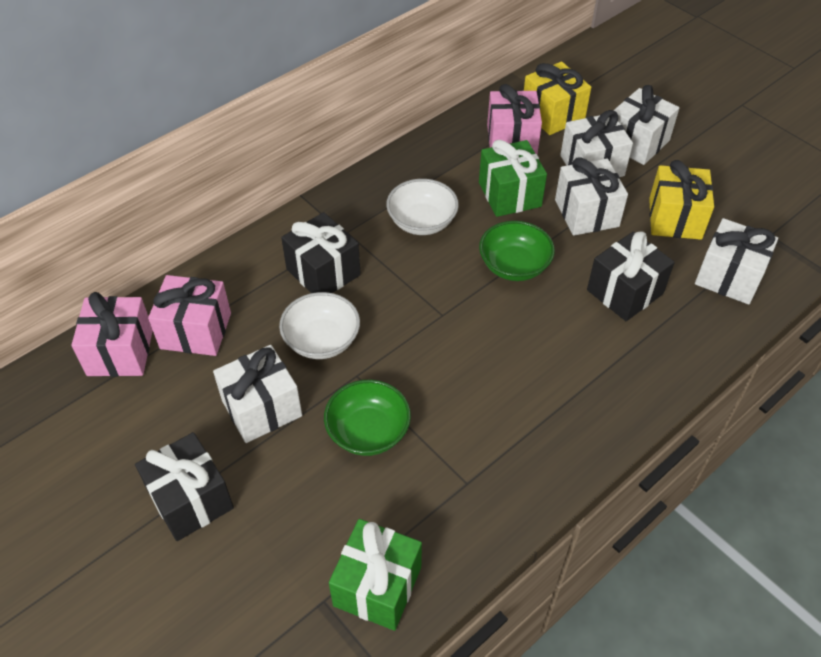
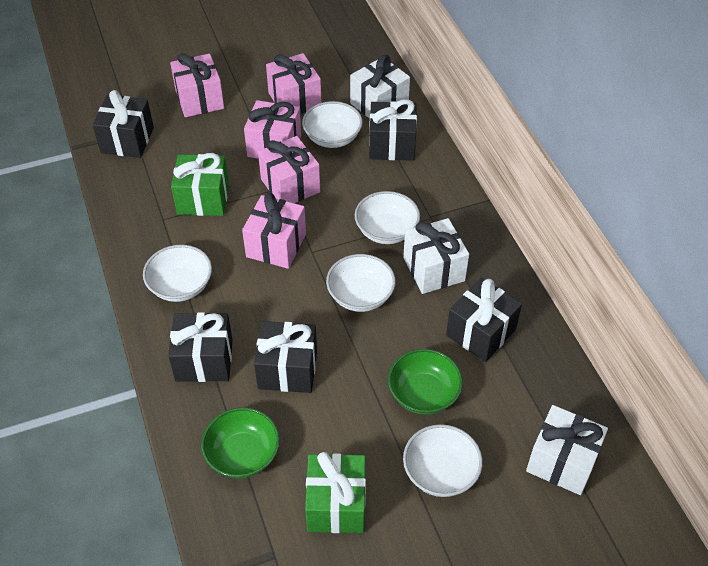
black gift: 3 -> 5
pink gift: 3 -> 5
white bowl: 2 -> 5
white gift: 5 -> 3
yellow gift: 2 -> 0

